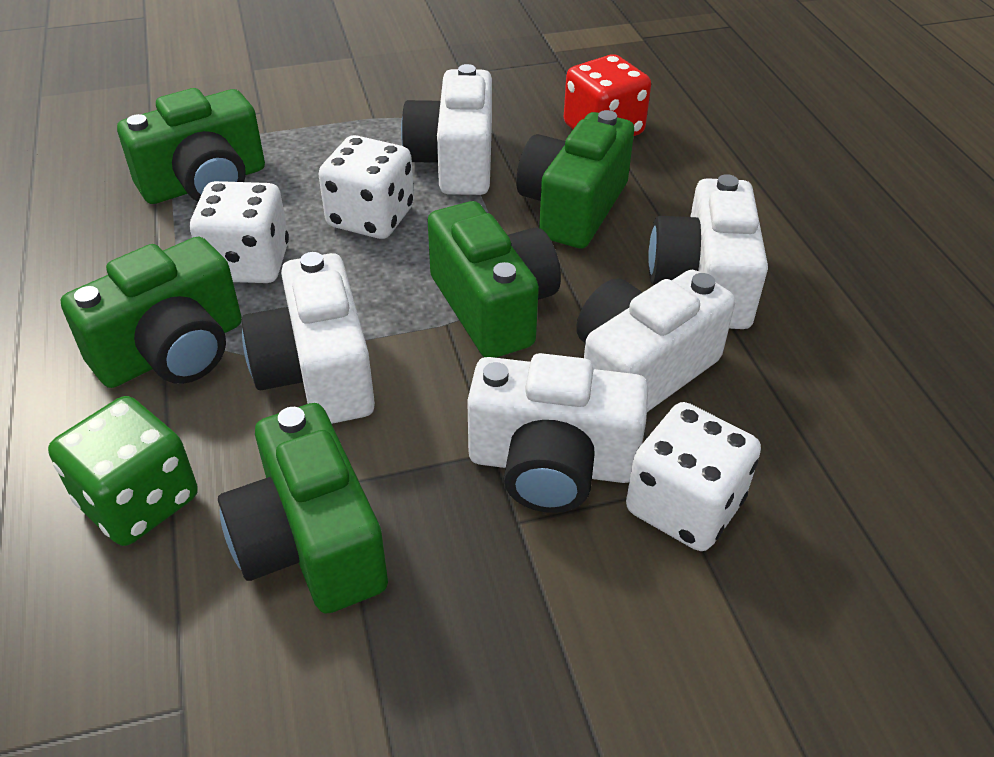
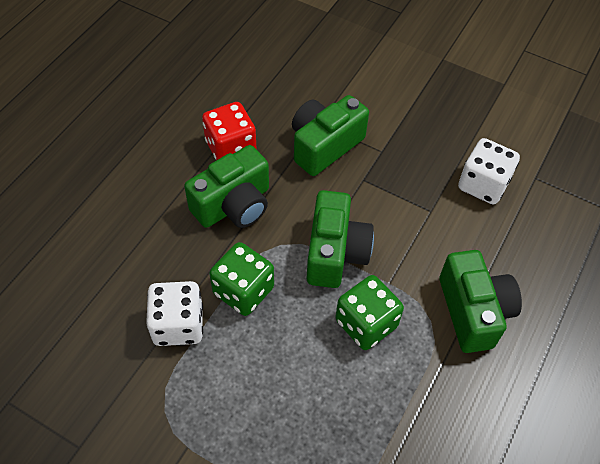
green camera: 5 -> 4
green dice: 1 -> 2
white camera: 5 -> 0
white dice: 3 -> 2

